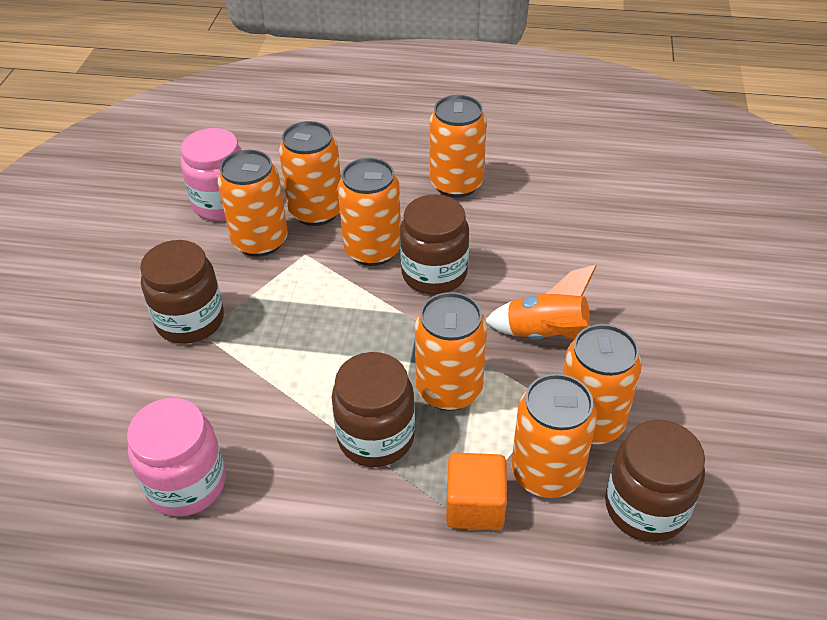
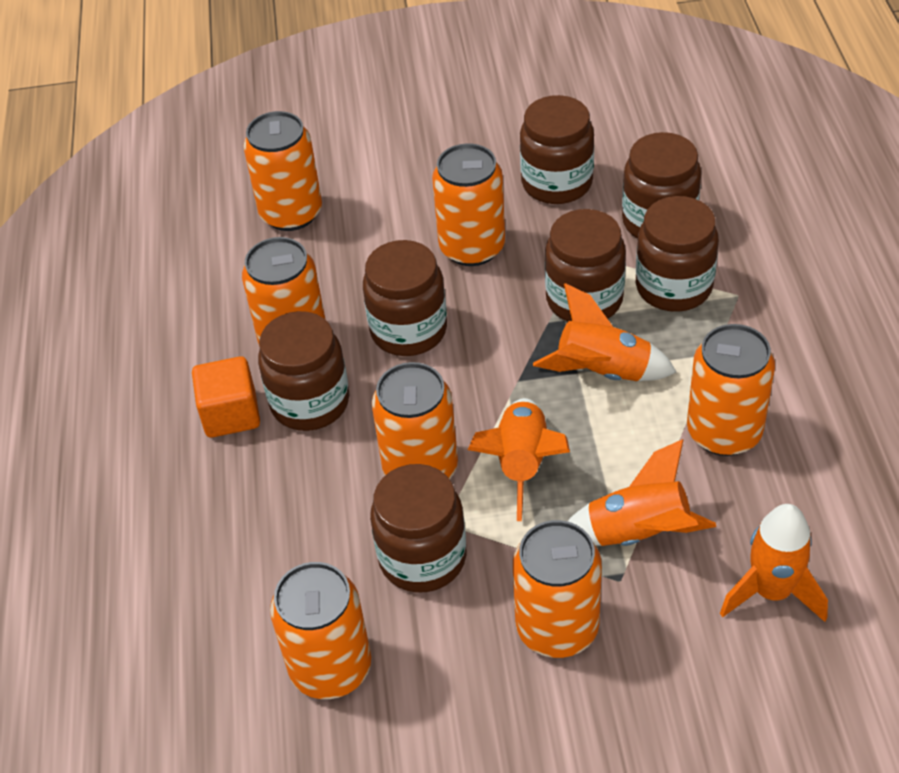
brown jar: 4 -> 7
orange rocket: 1 -> 4
pink jar: 2 -> 0

